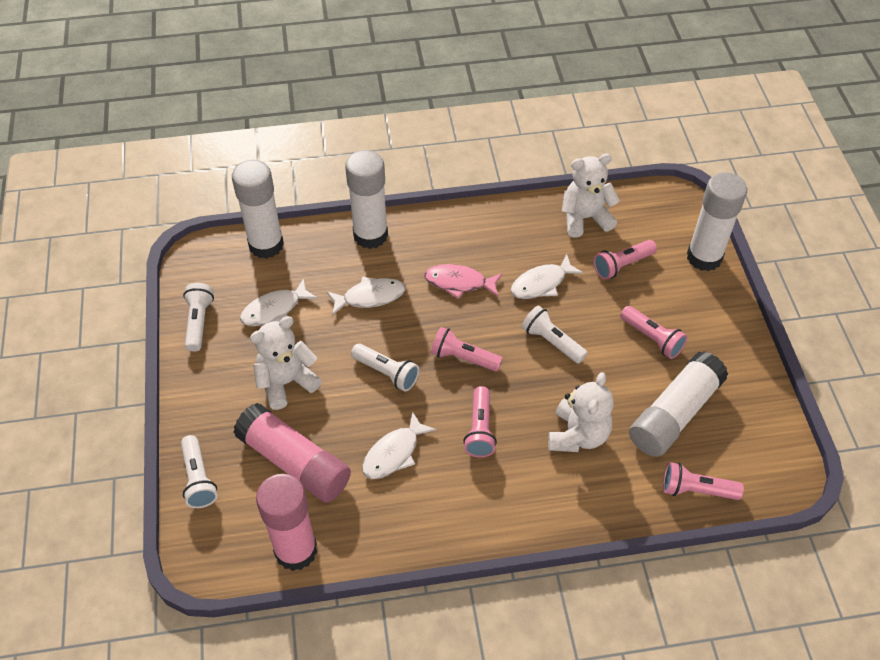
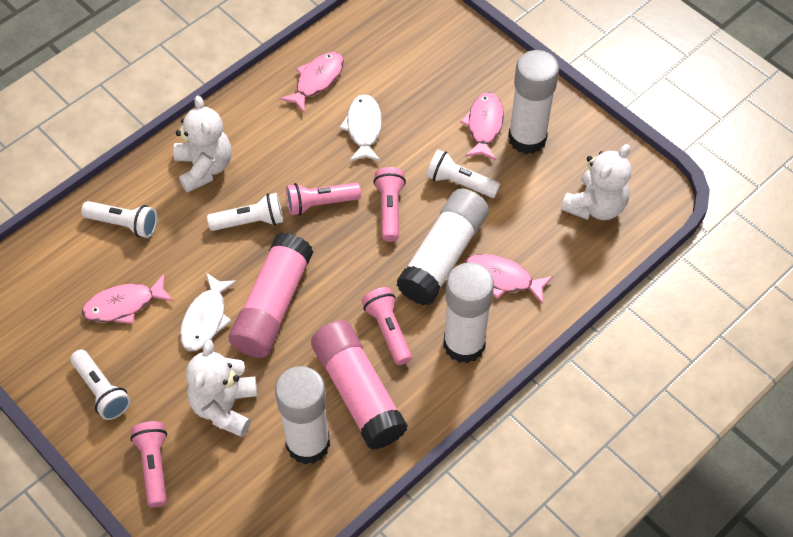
pink fish: 1 -> 4
pink flashlight: 5 -> 4
white fish: 4 -> 2

